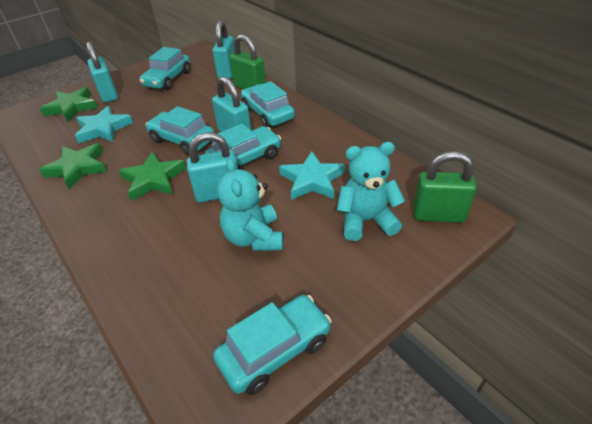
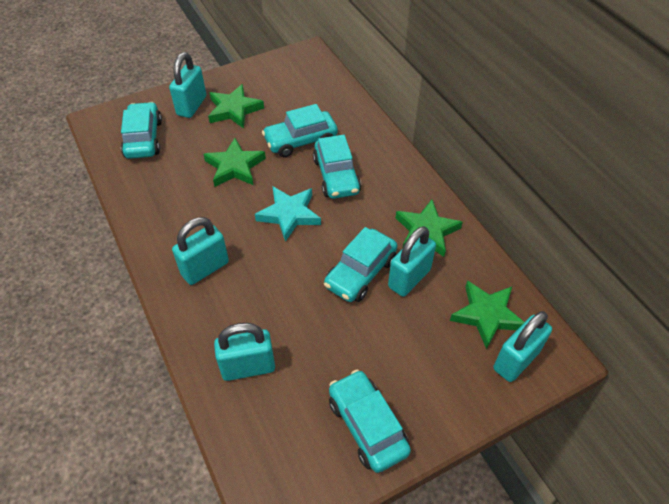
green padlock: 2 -> 0
green star: 3 -> 4
turquoise padlock: 4 -> 5
turquoise star: 2 -> 1
turquoise teddy bear: 2 -> 0

